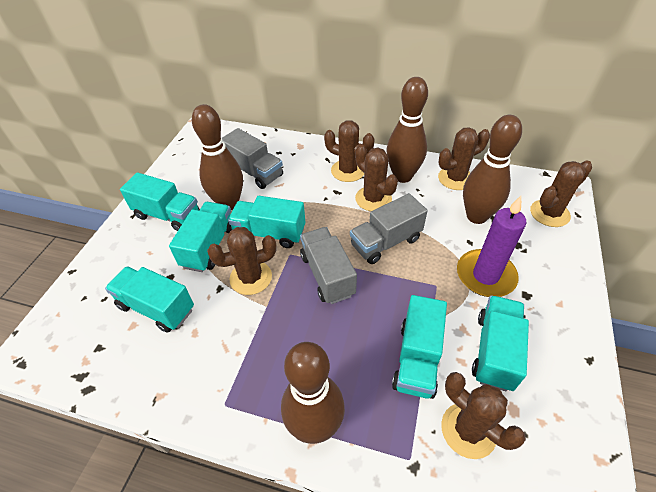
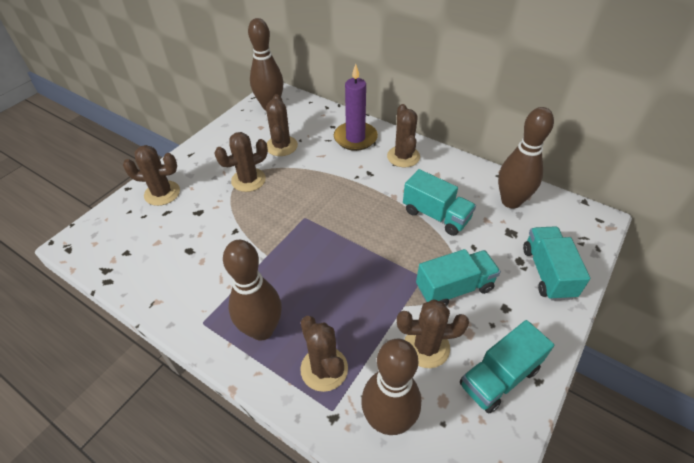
grey truck: 3 -> 0
turquoise truck: 6 -> 4

